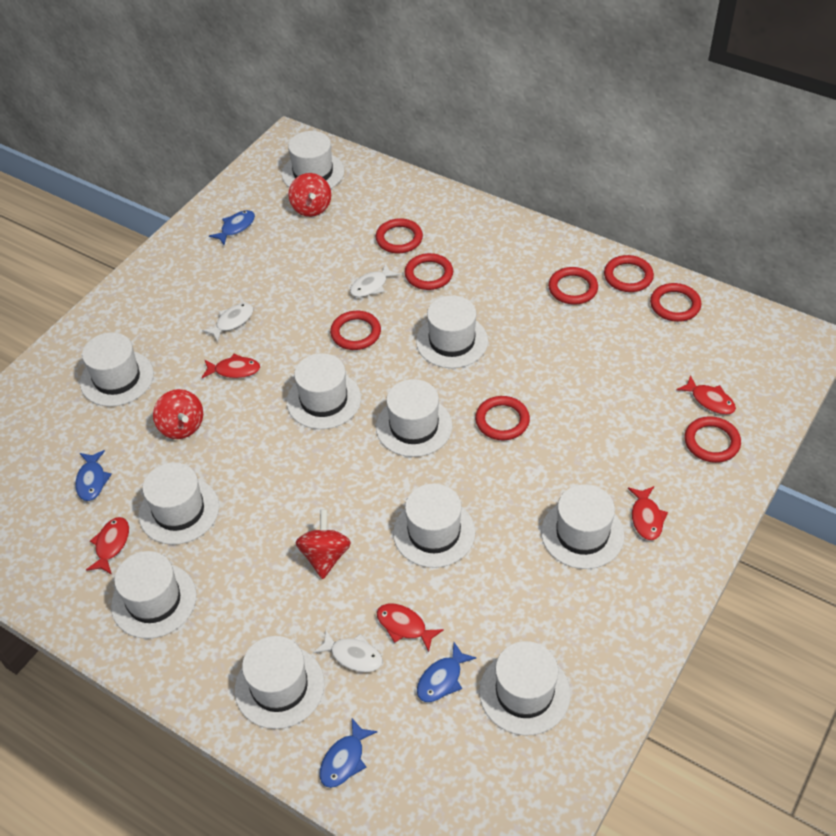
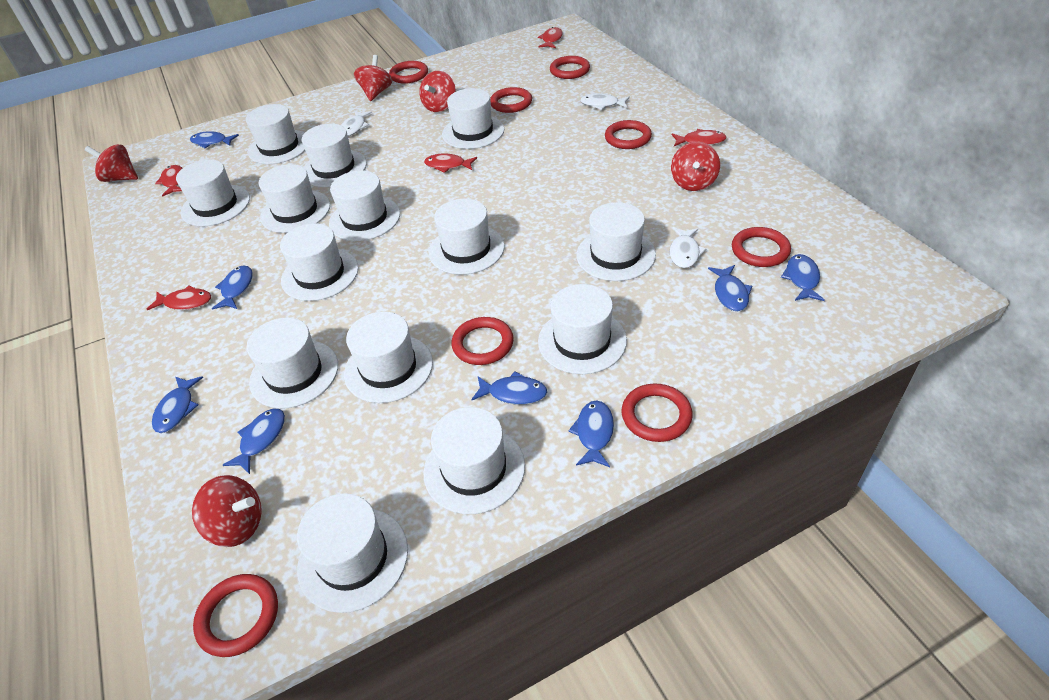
blue fish: 4 -> 8
red spinning top: 3 -> 5
white hat: 11 -> 14

